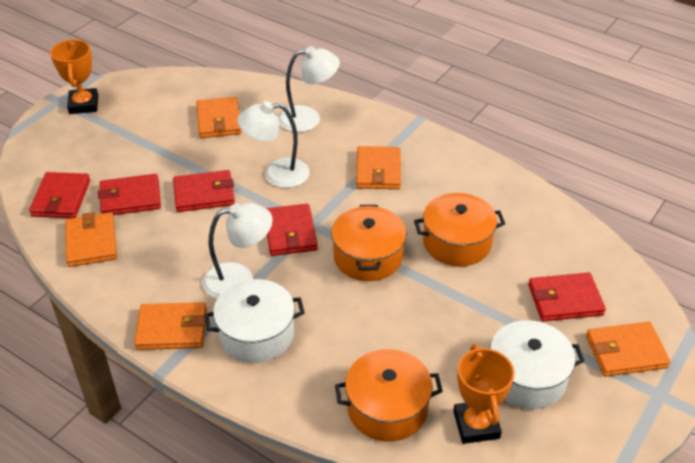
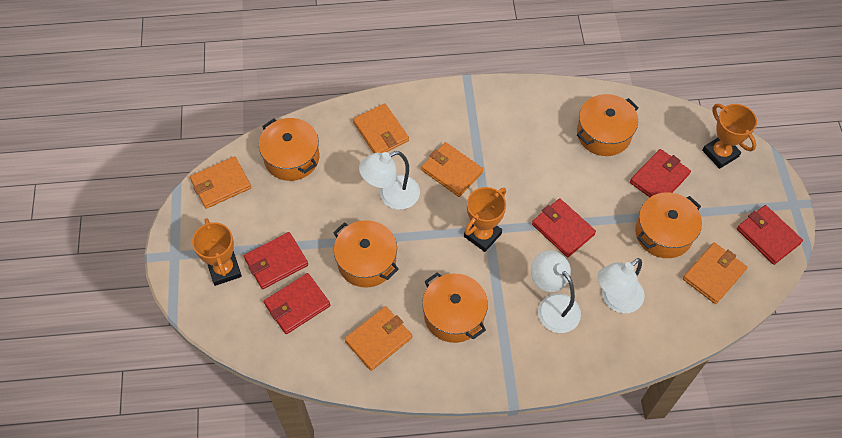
orange pot: 3 -> 5
orange trophy: 2 -> 3
white pot: 2 -> 0

